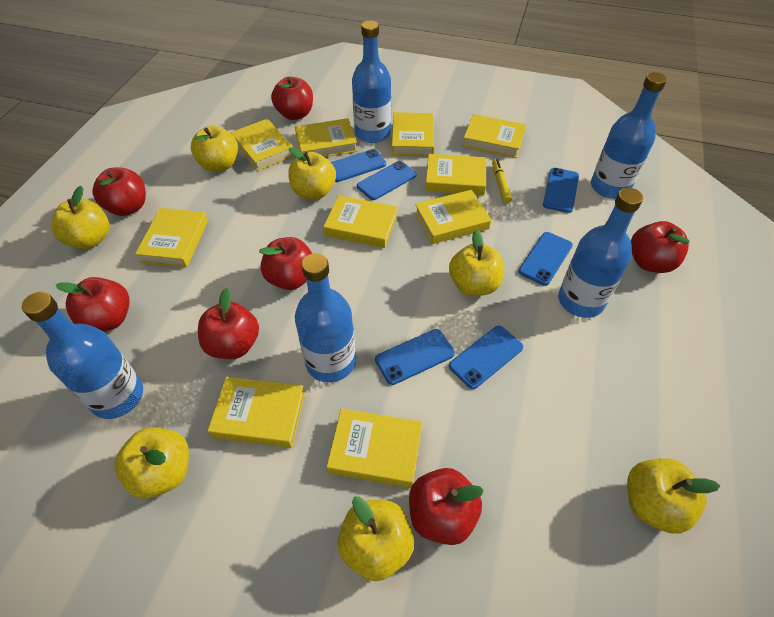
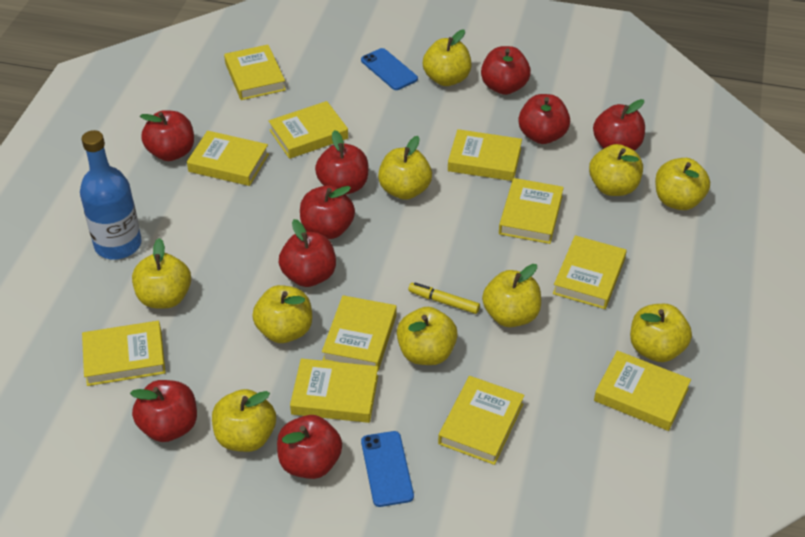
blue bottle: 5 -> 1
blue phone: 6 -> 2
red apple: 7 -> 9
yellow apple: 7 -> 10
yellow book: 10 -> 11

